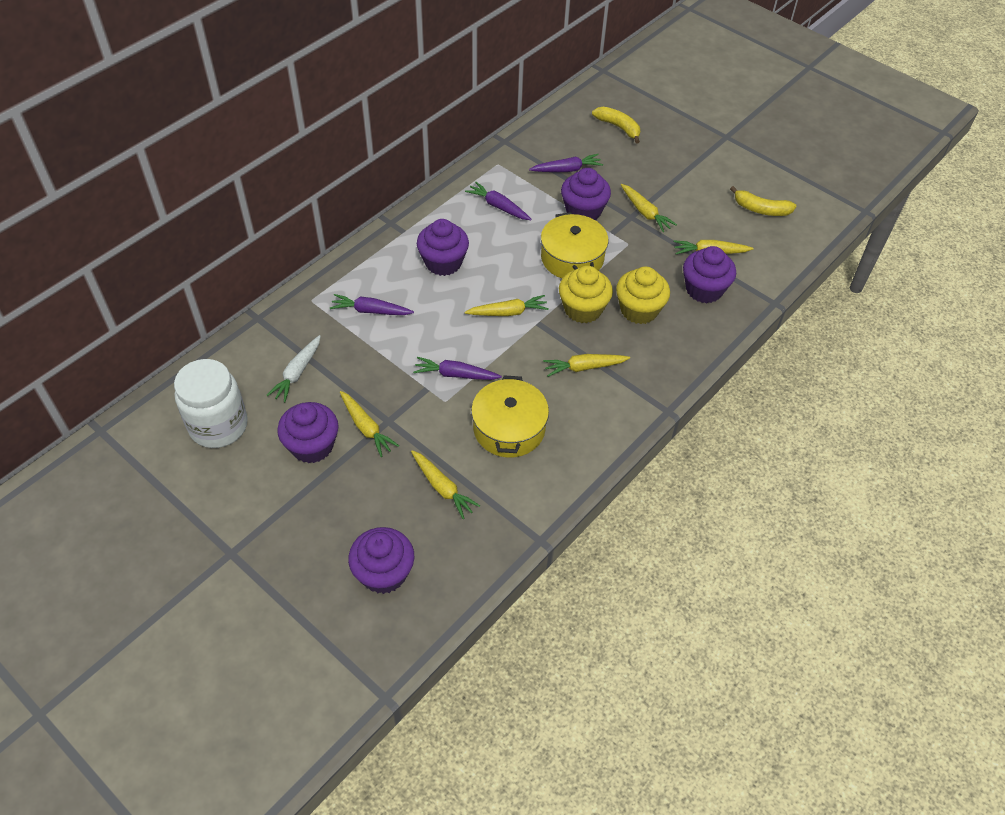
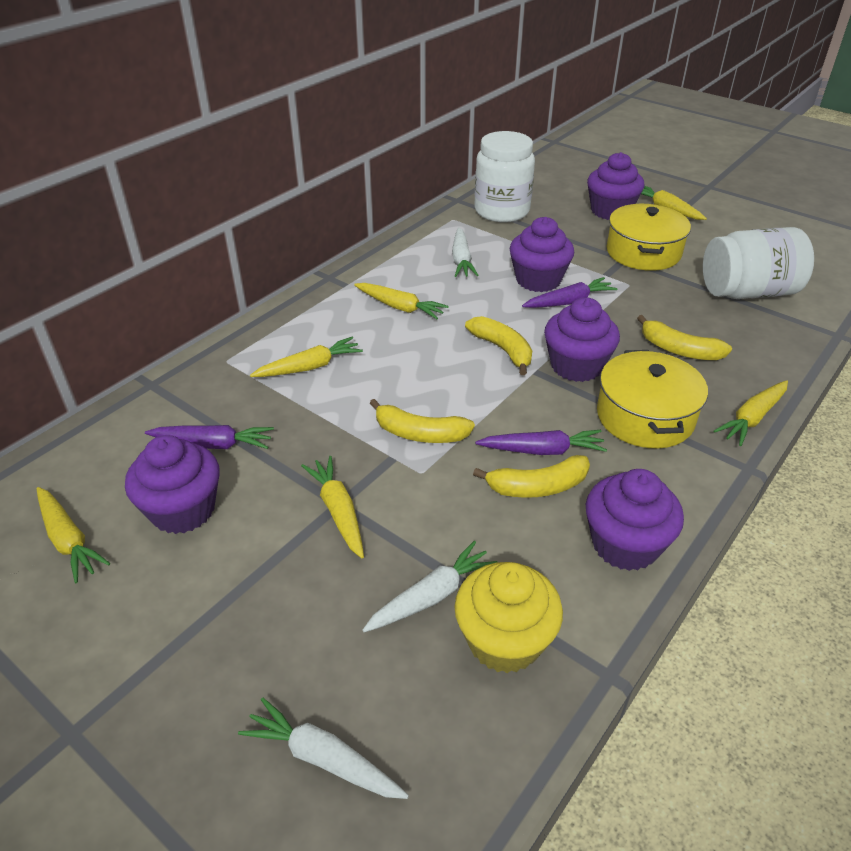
purple carrot: 4 -> 3
white carrot: 1 -> 3
white jar: 1 -> 2
yellow banana: 2 -> 4
yellow cupcake: 2 -> 1

